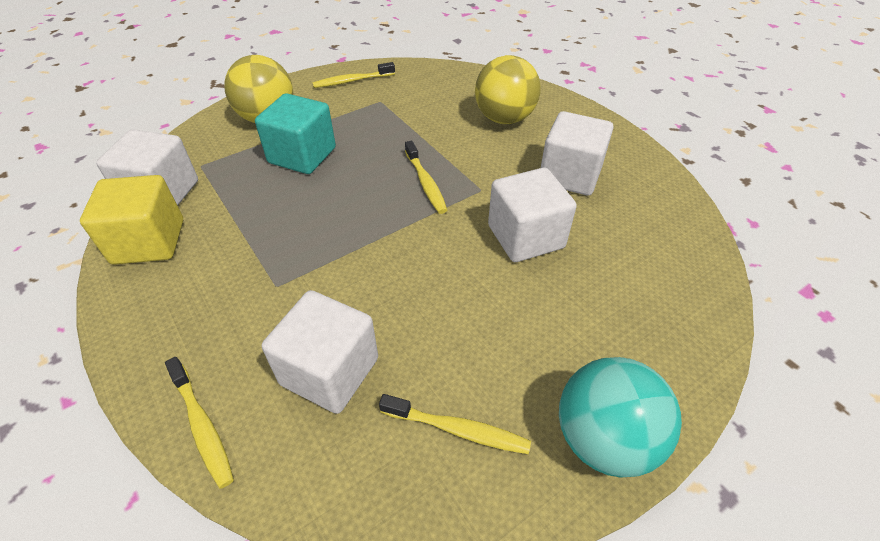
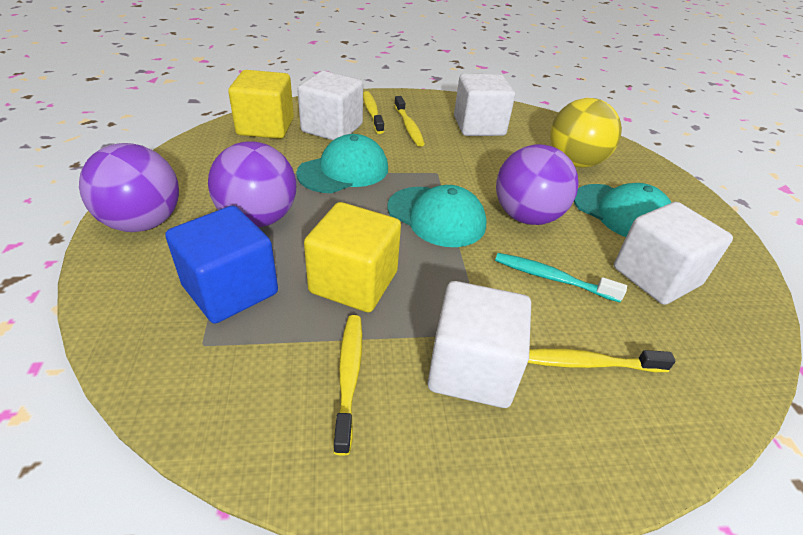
blue cube: 0 -> 1
purple ball: 0 -> 3
turquoise ball: 1 -> 0
turquoise cap: 0 -> 3
turquoise cube: 1 -> 0
turquoise toothbrush: 0 -> 1
yellow ball: 2 -> 1
yellow cube: 1 -> 2

